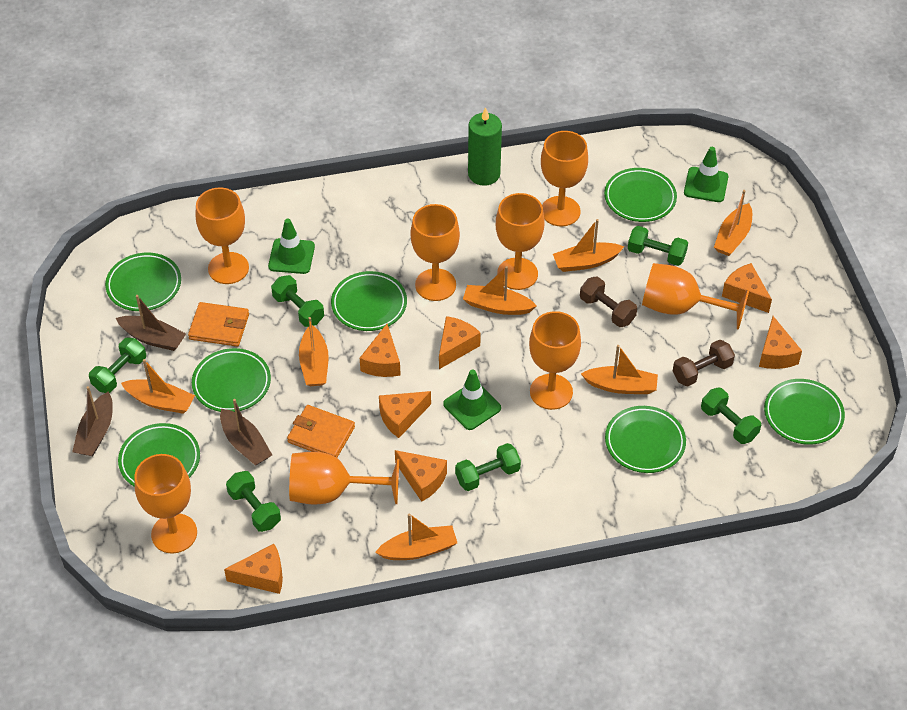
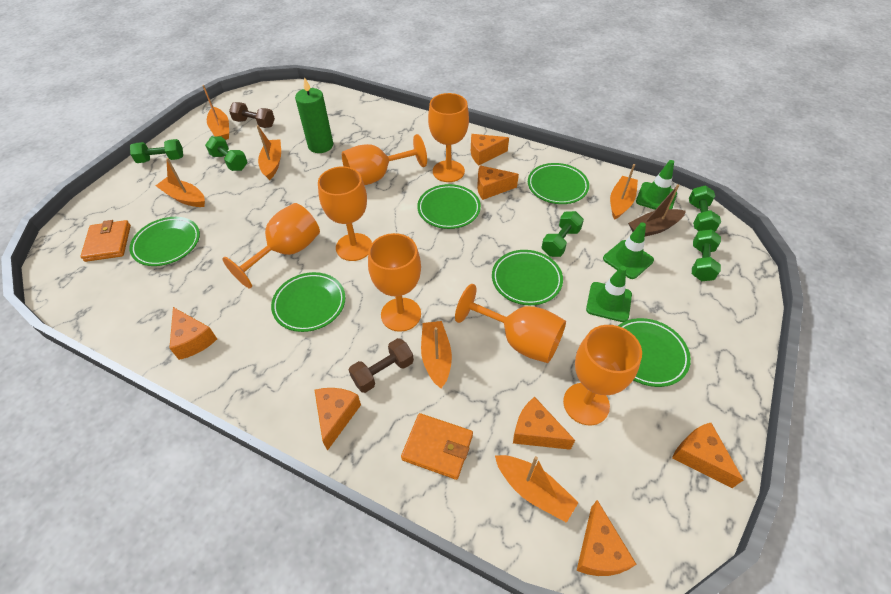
brown boat: 3 -> 1
green dumbbell: 6 -> 5
green plate: 7 -> 6
orange boat: 7 -> 6
orange goblet: 8 -> 7

